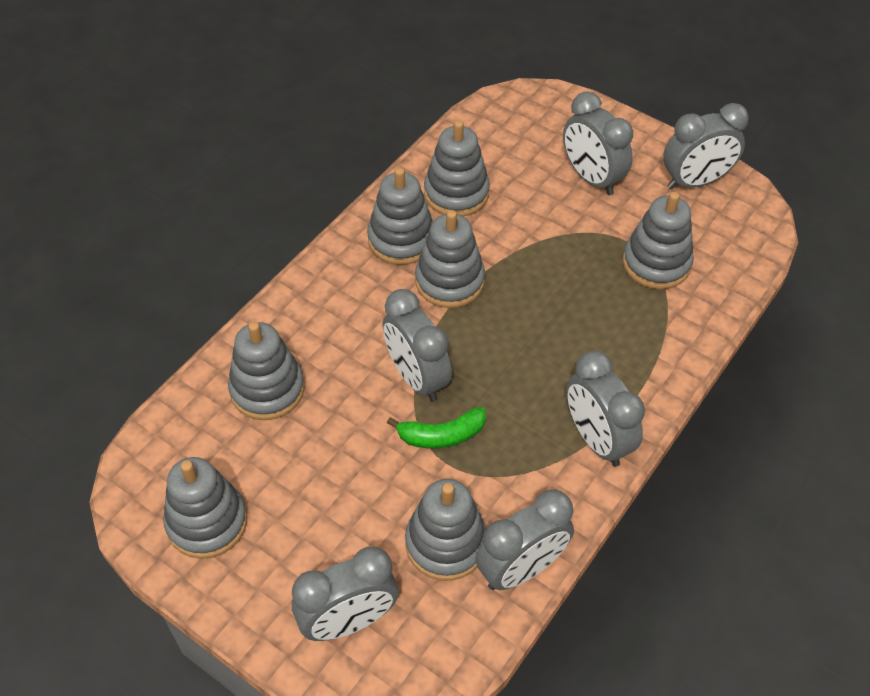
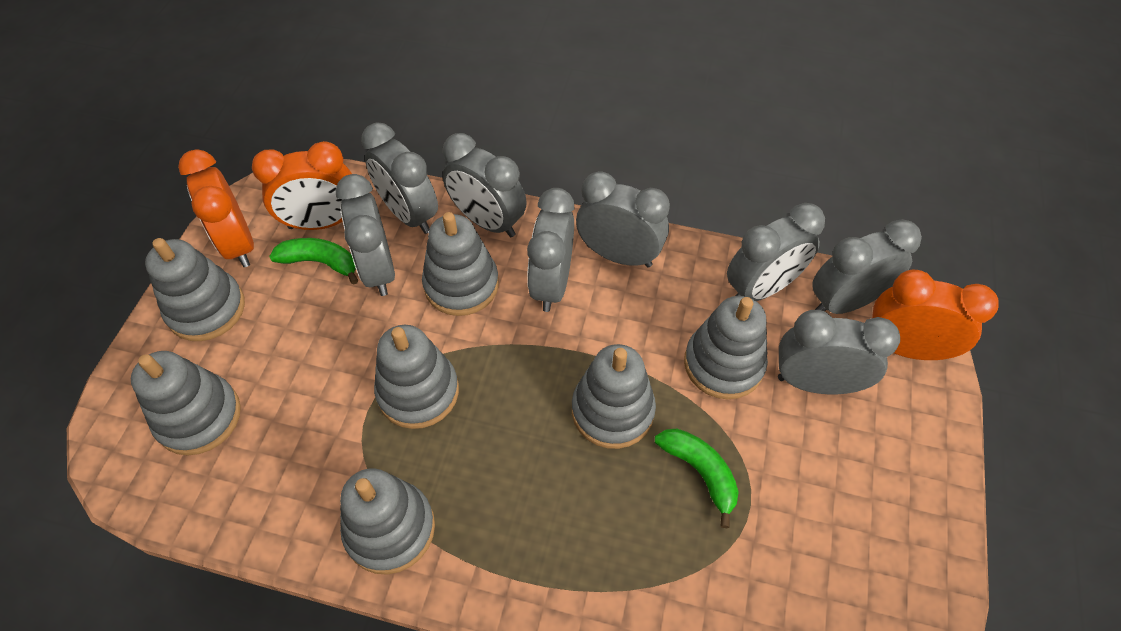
green banana: 1 -> 2
grey clock: 6 -> 8
orange clock: 0 -> 3

